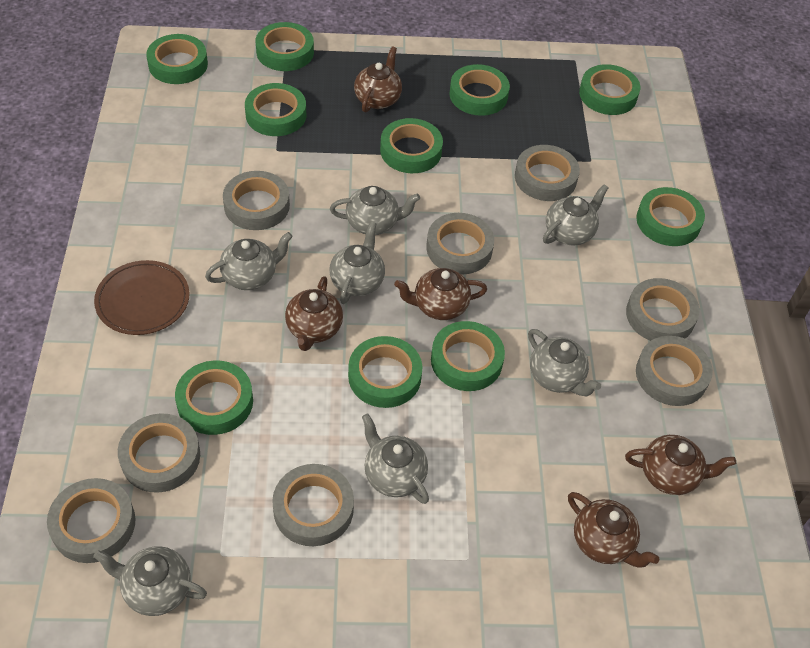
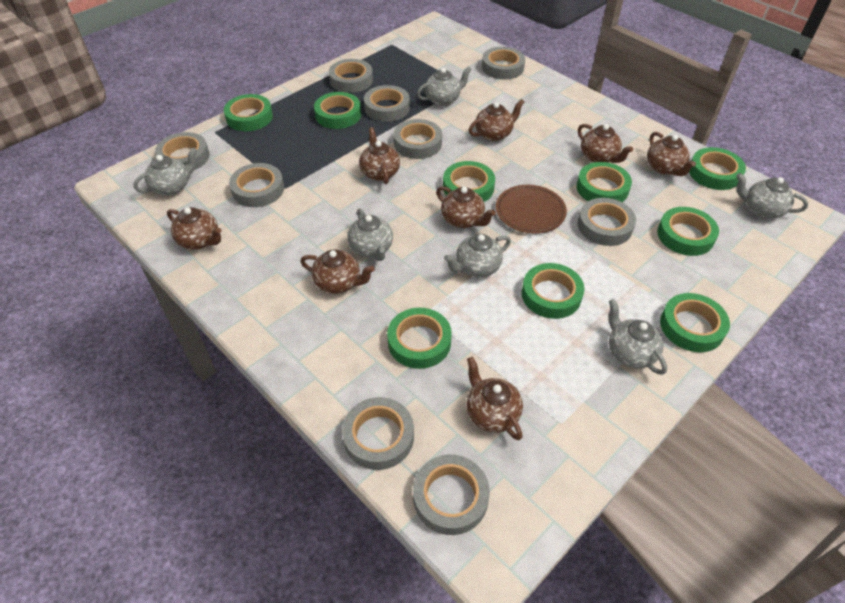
brown teapot: 5 -> 8
green tape: 10 -> 9
grey tape: 8 -> 9
grey teapot: 7 -> 6

